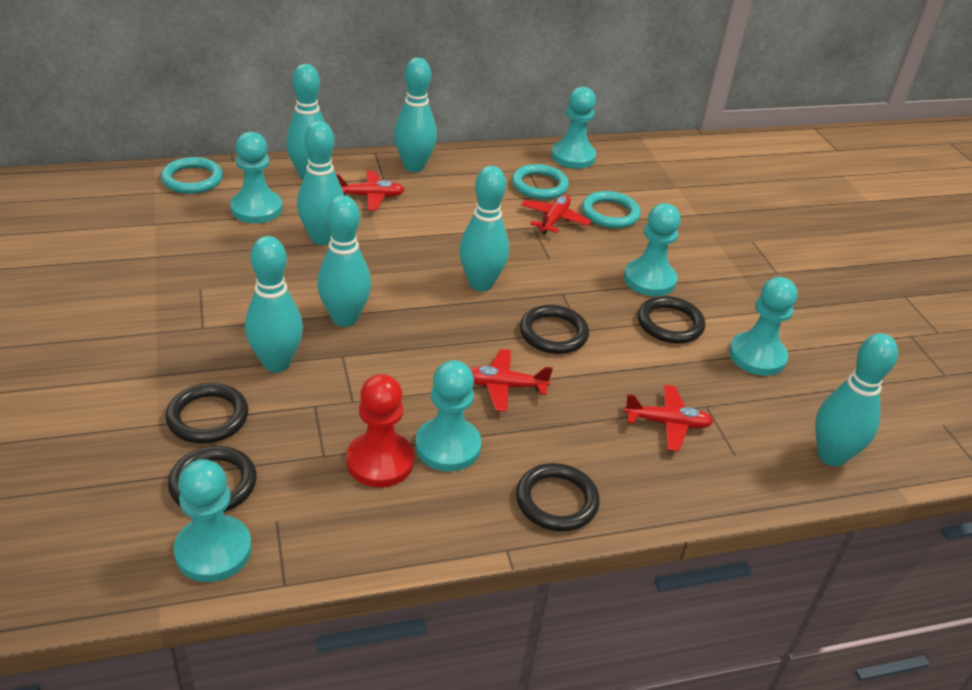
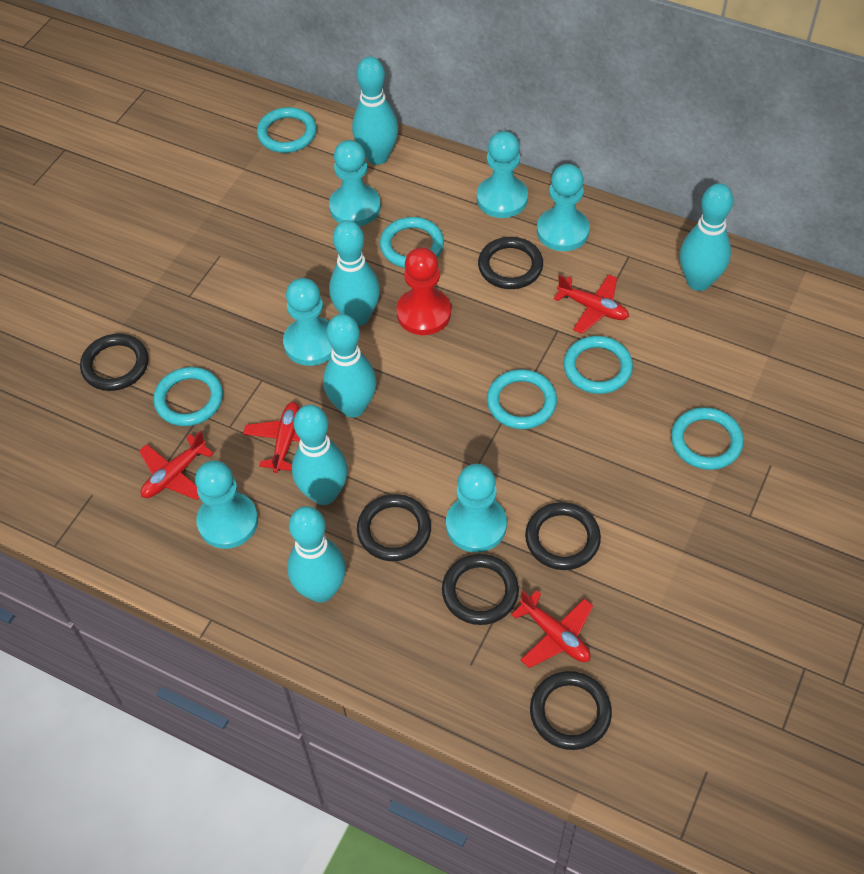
black ring: 5 -> 6
turquoise bowling pin: 7 -> 6
turquoise ring: 3 -> 6

